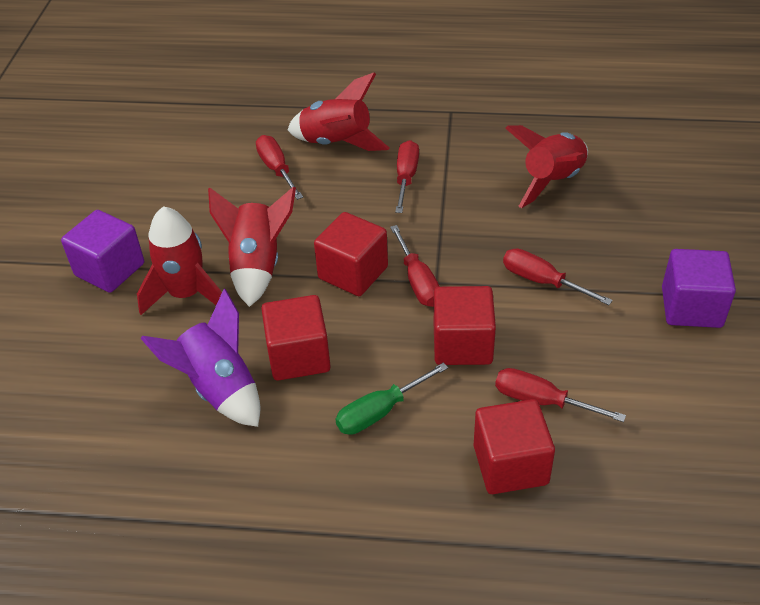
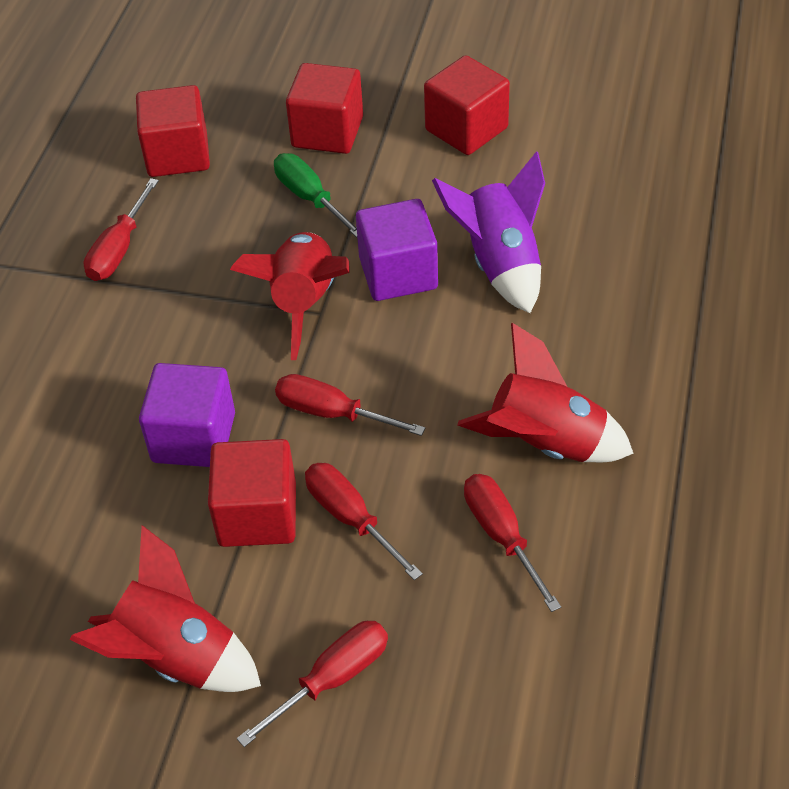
red rocket: 4 -> 3

